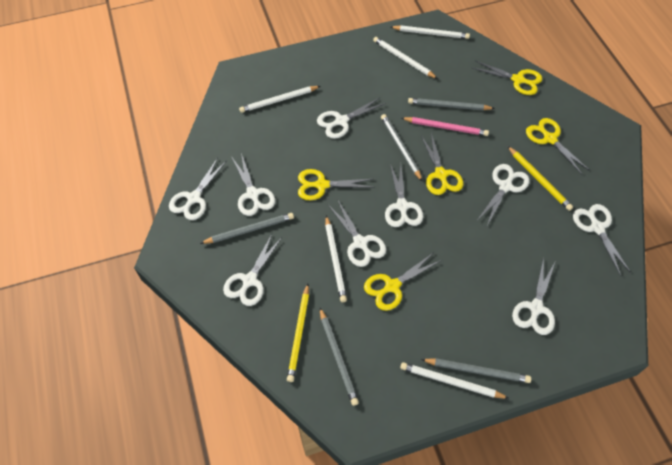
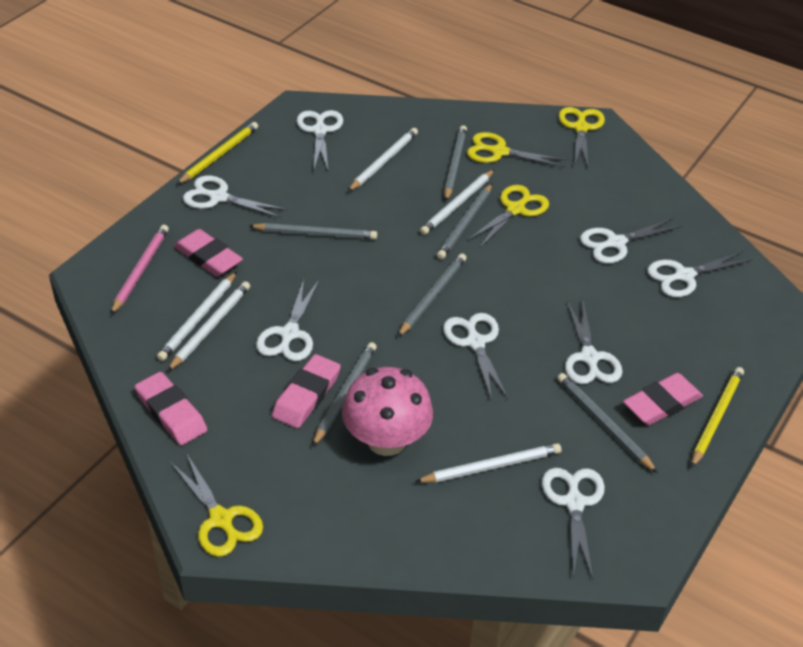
grey pencil: 5 -> 6
pink eraser: 0 -> 4
pink mushroom: 0 -> 1
white scissors: 9 -> 8
yellow scissors: 5 -> 4

